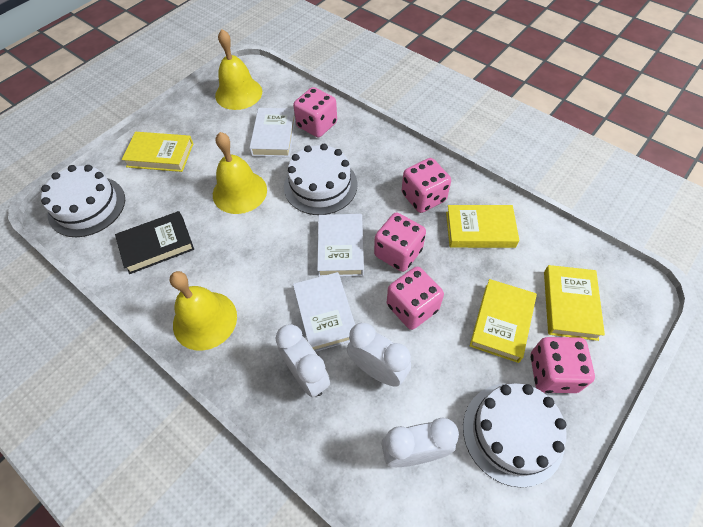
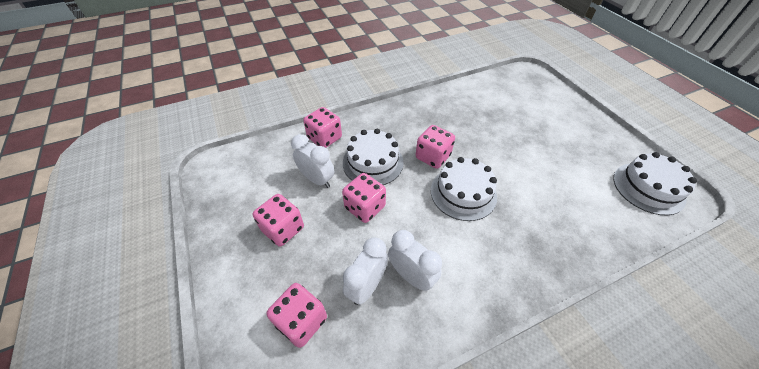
black book: 1 -> 0
white book: 3 -> 0
yellow bell: 3 -> 0
yellow book: 4 -> 0

